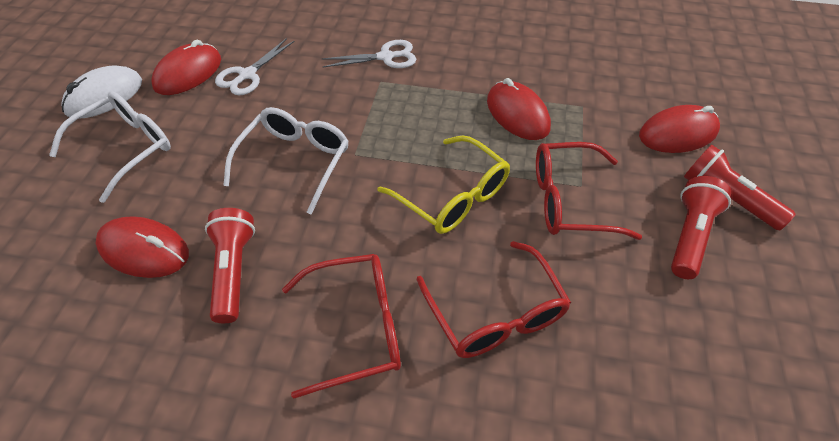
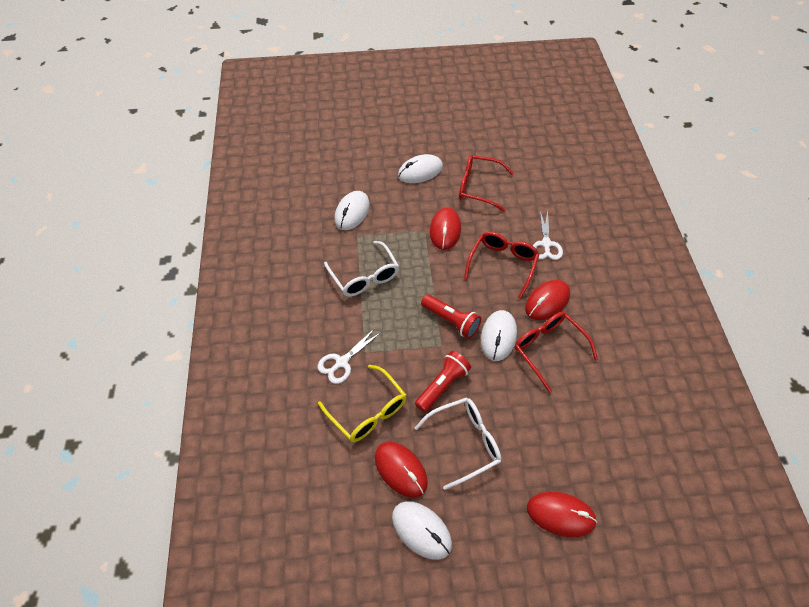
red flashlight: 3 -> 2
white mouse: 1 -> 4

